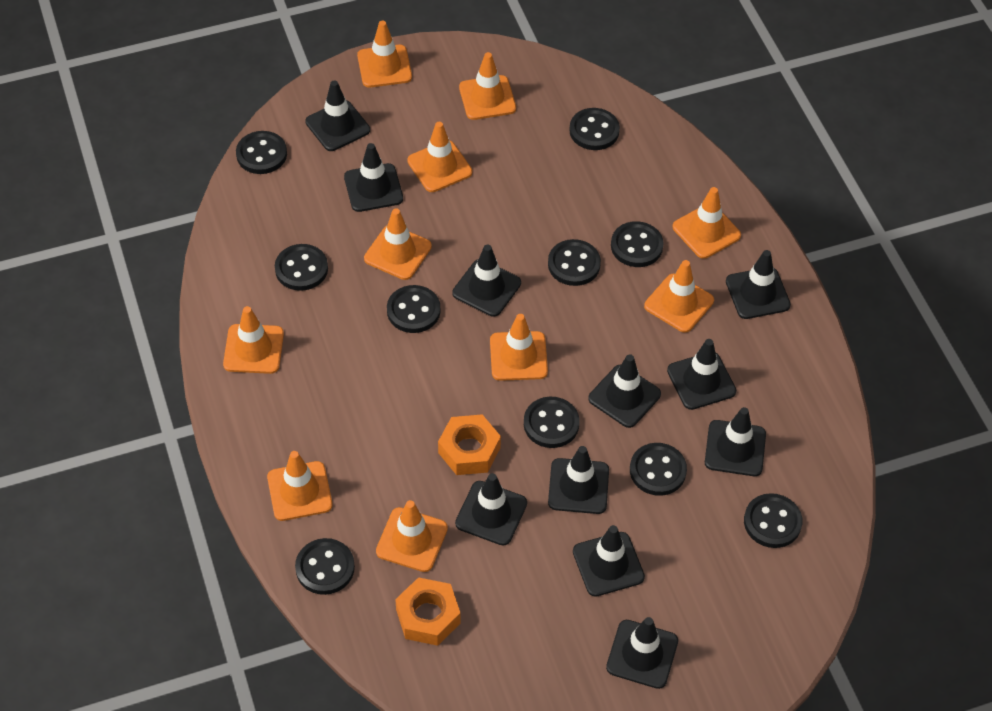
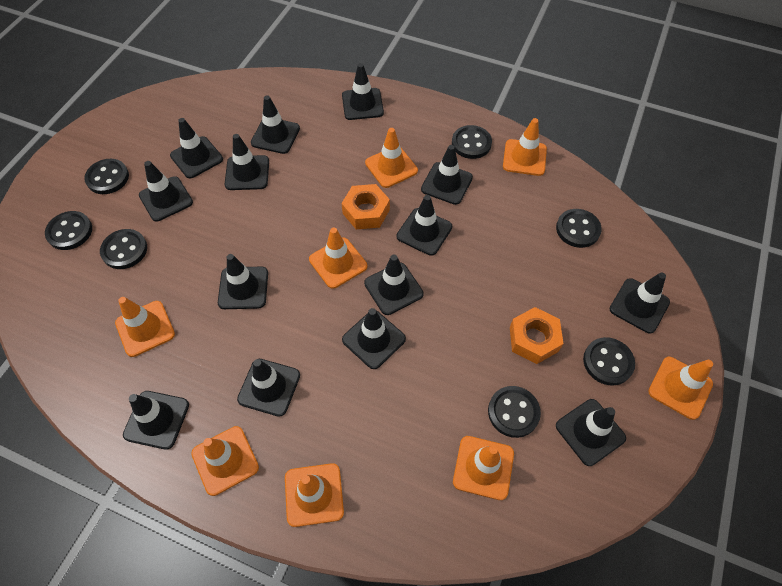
black button: 10 -> 7
black traffic cone: 11 -> 14
orange traffic cone: 10 -> 8

